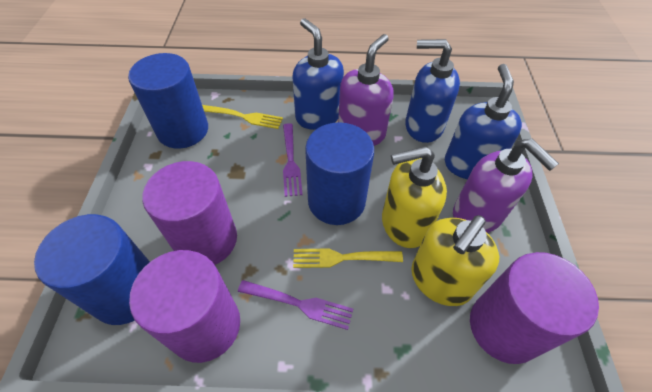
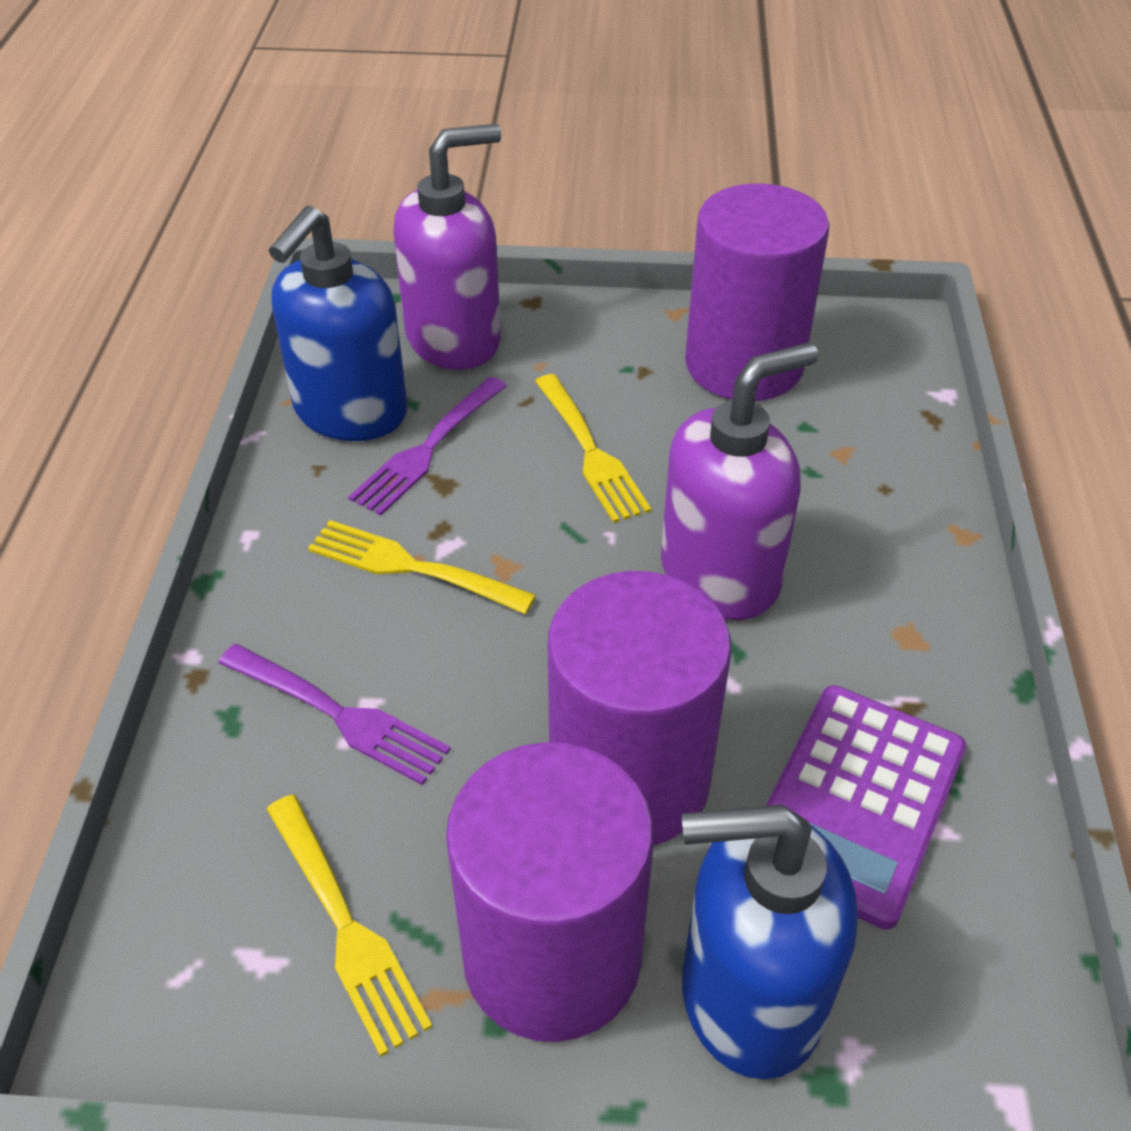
blue cylinder: 3 -> 0
blue soap dispenser: 3 -> 2
purple calculator: 0 -> 1
yellow fork: 2 -> 3
yellow soap dispenser: 2 -> 0

